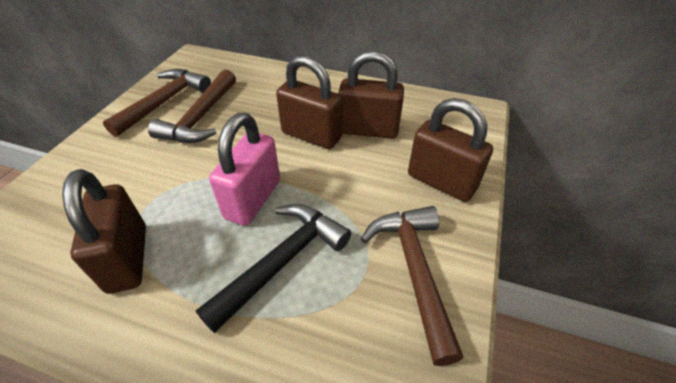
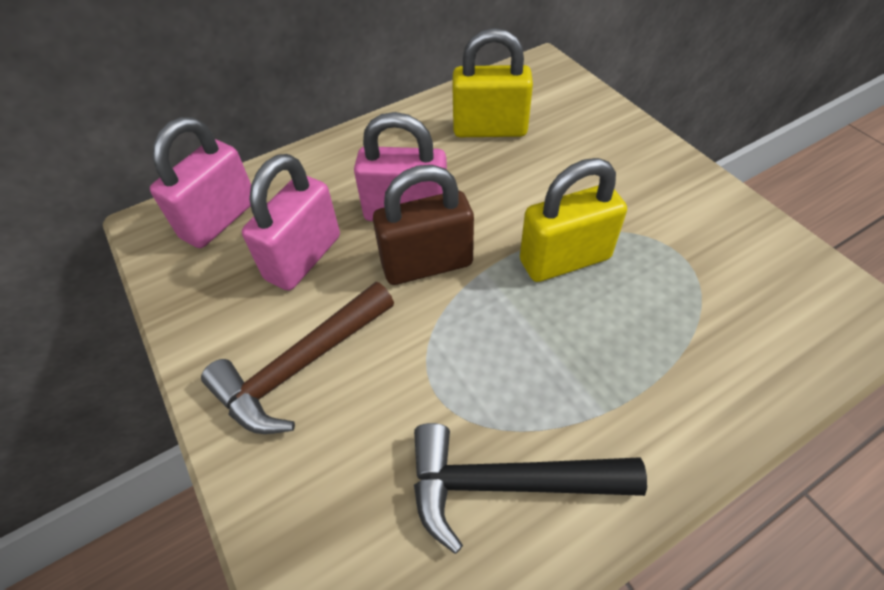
brown hammer: 3 -> 1
brown padlock: 4 -> 1
pink padlock: 1 -> 3
yellow padlock: 0 -> 2

